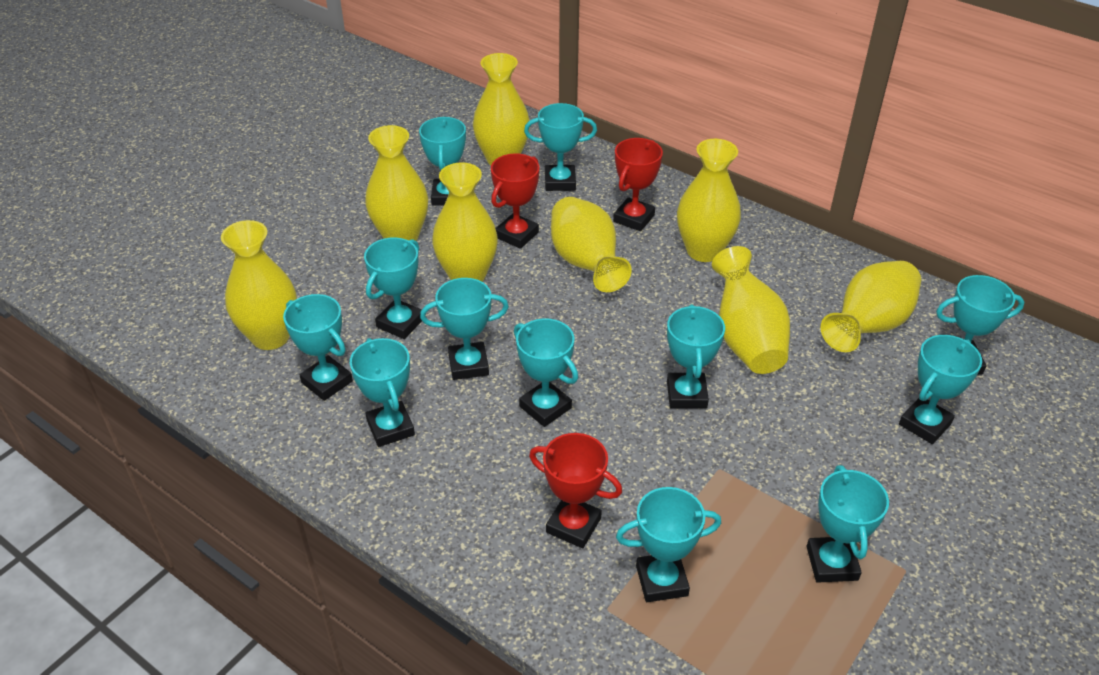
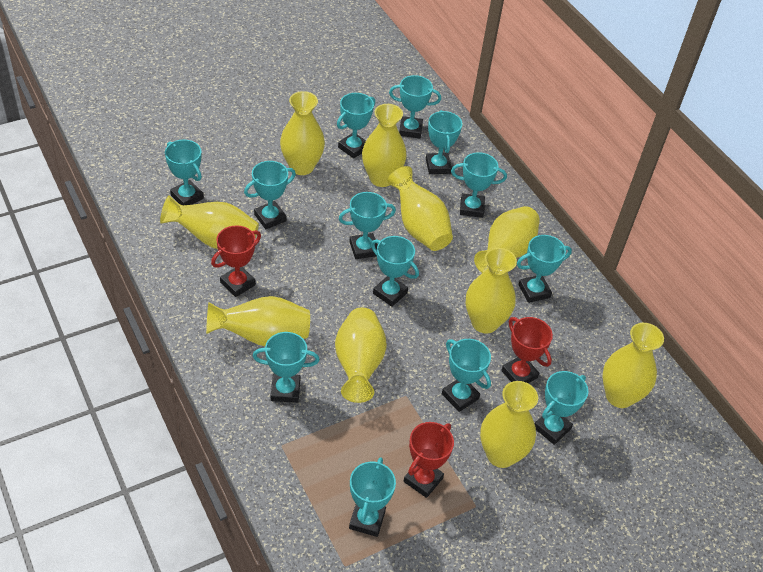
turquoise trophy: 12 -> 13
yellow vase: 8 -> 10

